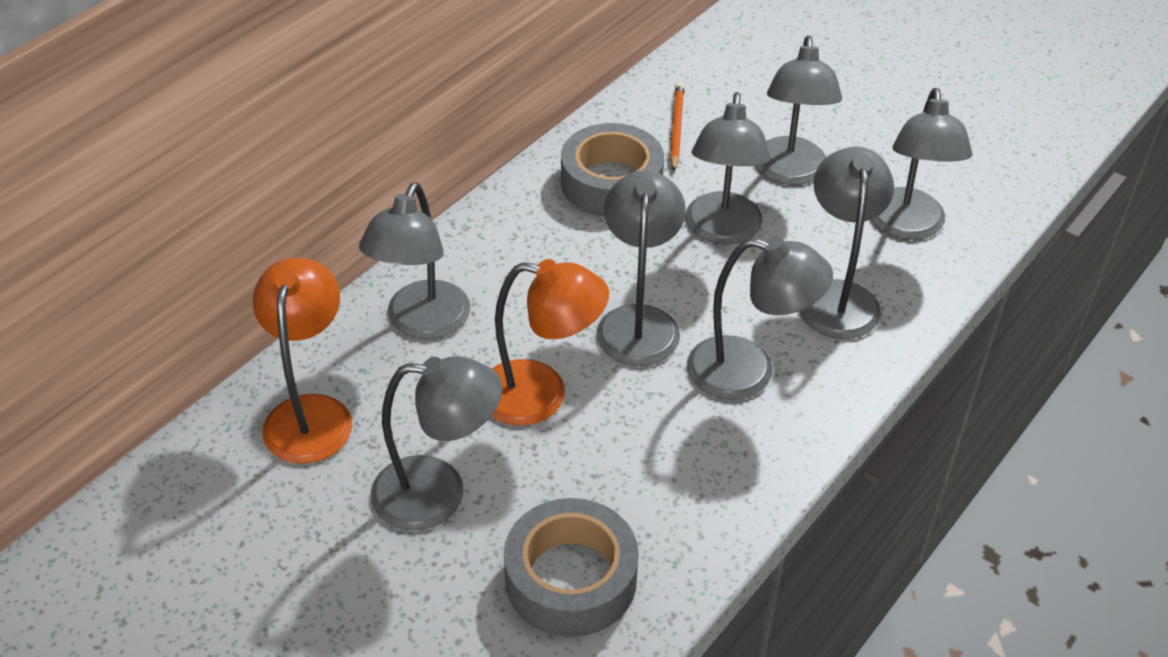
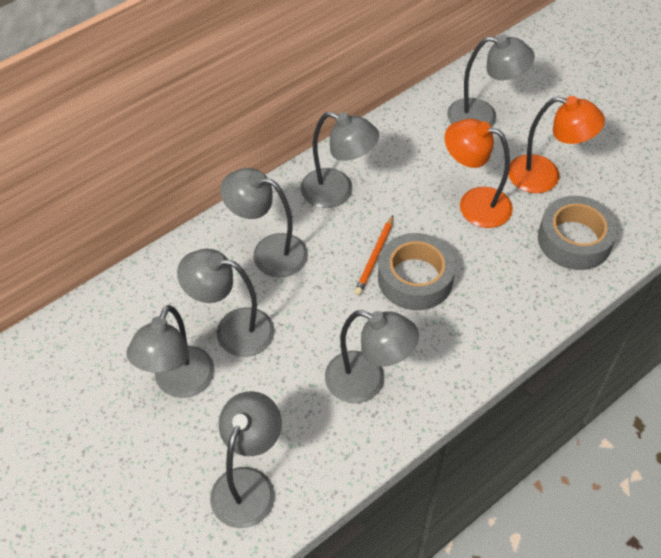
grey lamp: 8 -> 7

